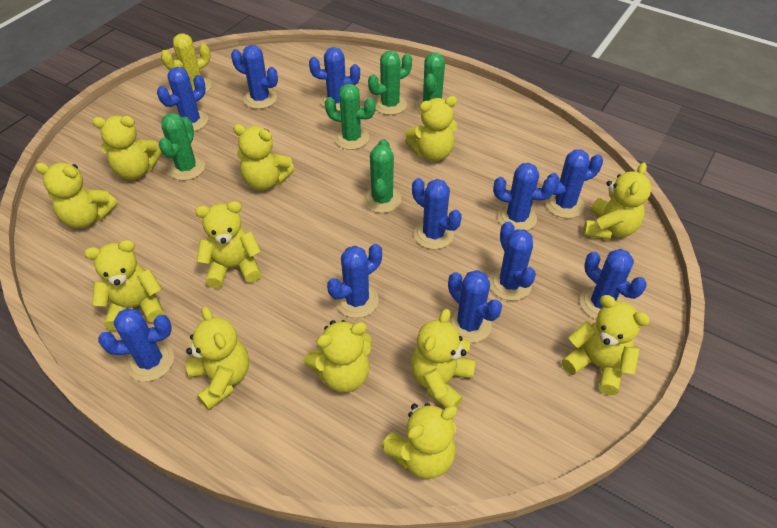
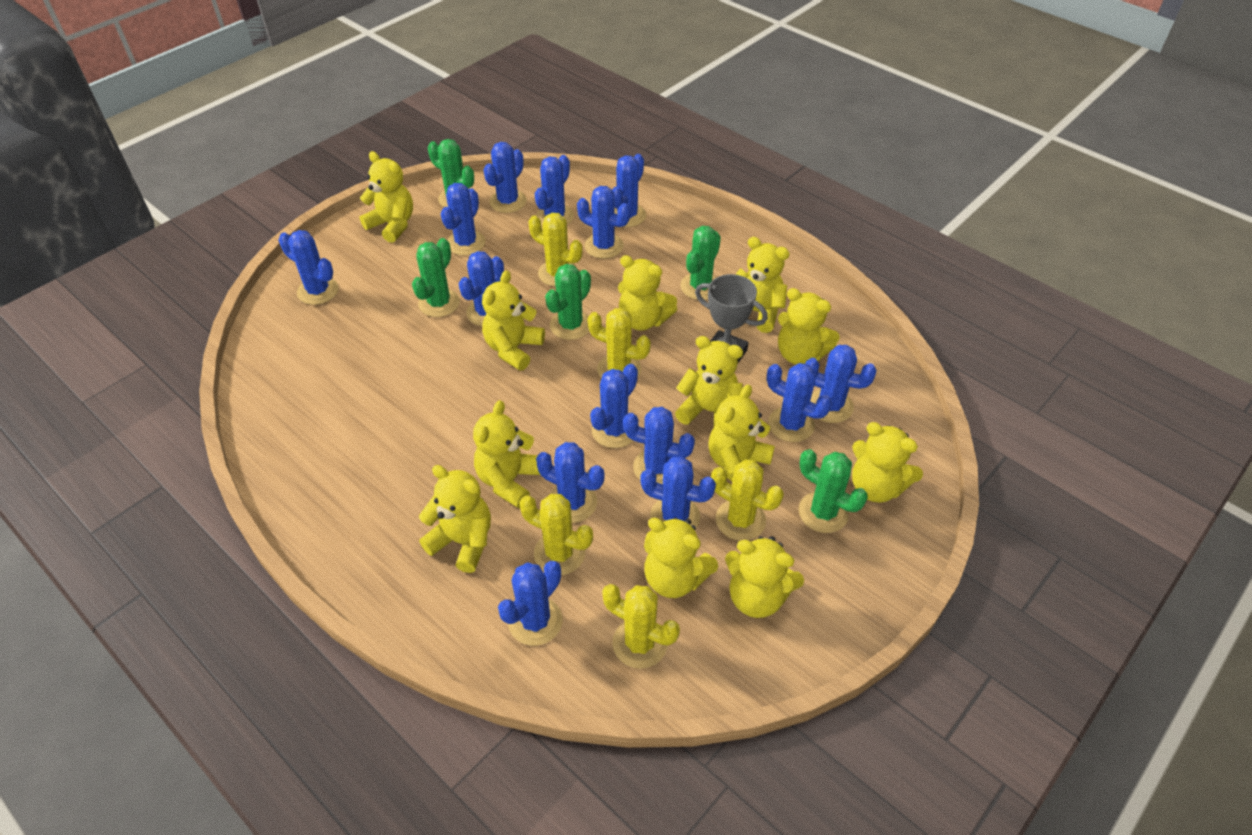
blue cactus: 11 -> 14
grey trophy: 0 -> 1
yellow cactus: 1 -> 5

